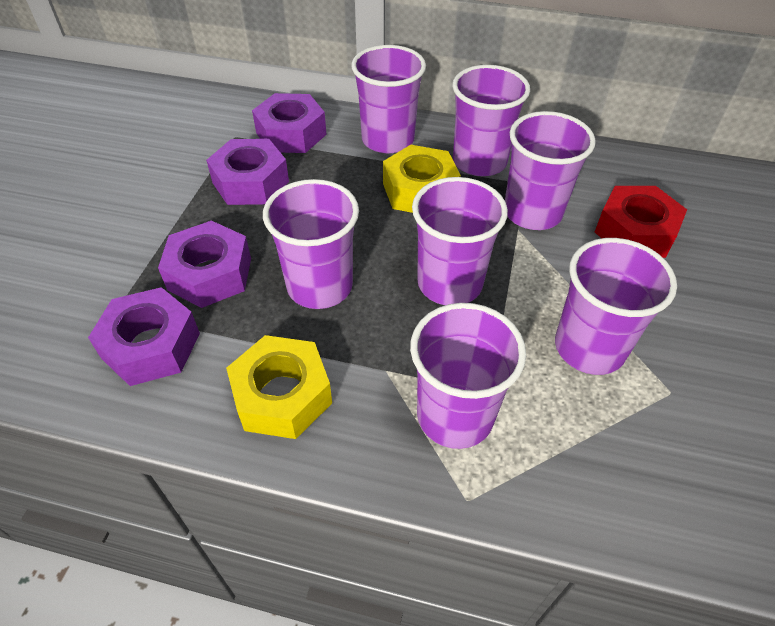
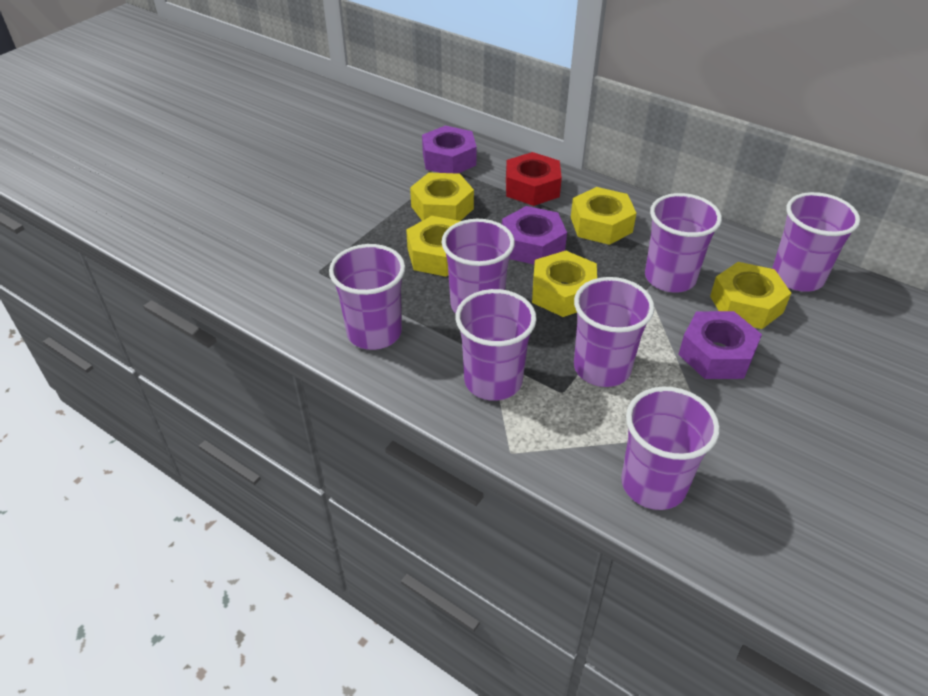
purple nut: 4 -> 3
yellow nut: 2 -> 5

